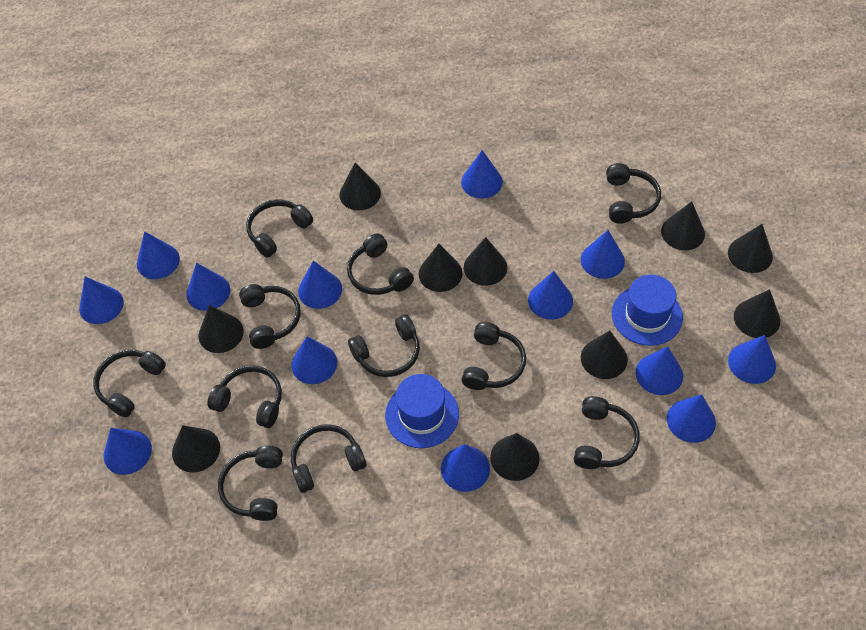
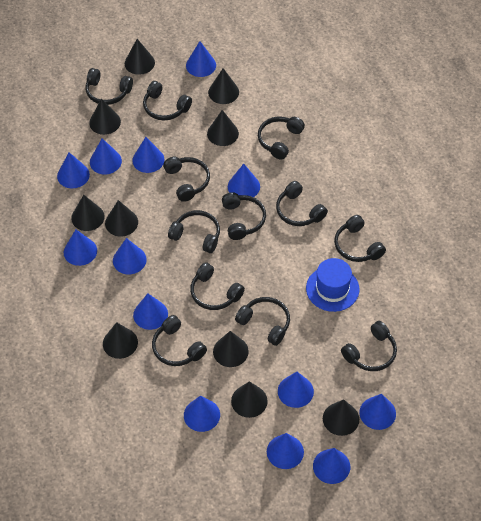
black headphones: 11 -> 12
blue hat: 2 -> 1

